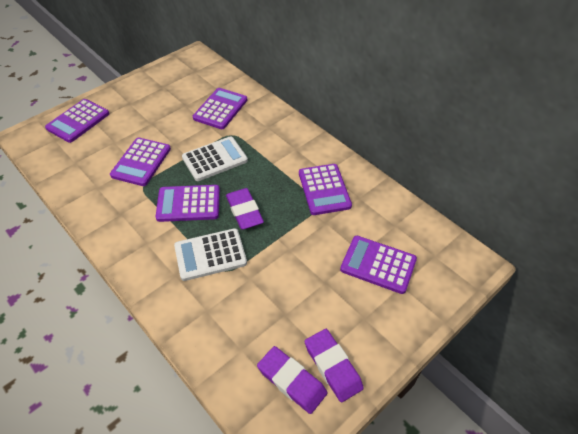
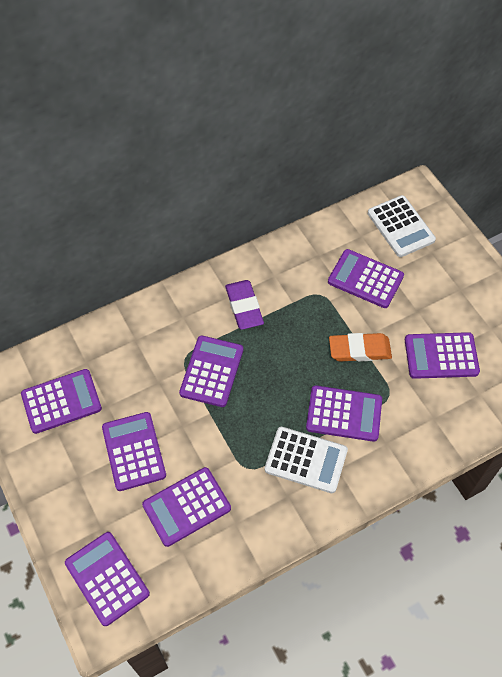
orange eraser: 0 -> 1
purple calculator: 6 -> 8
purple eraser: 3 -> 1

